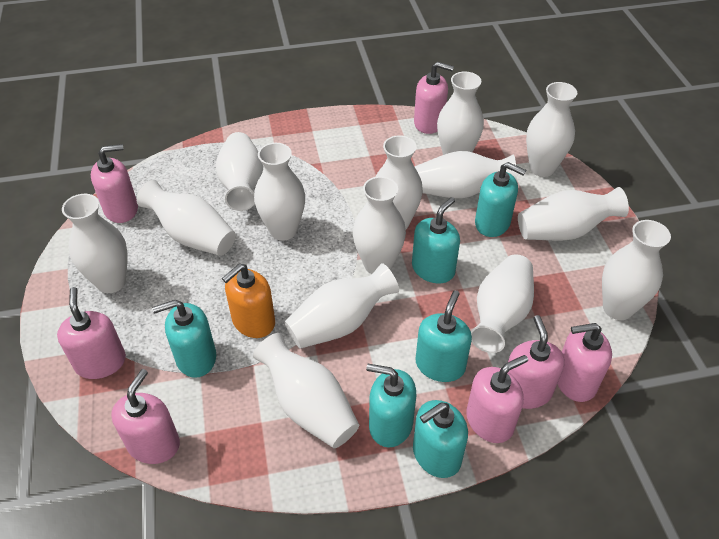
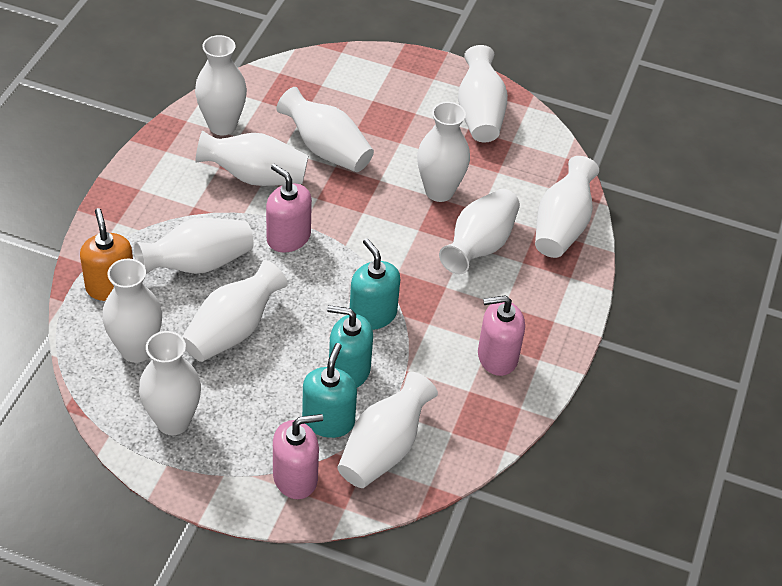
pink soap dispenser: 7 -> 3
turquoise soap dispenser: 6 -> 3
white vase: 14 -> 12

